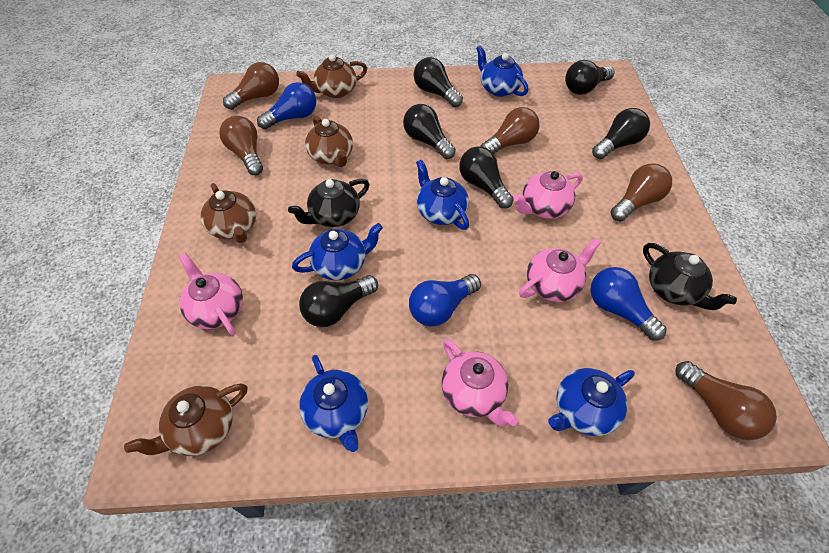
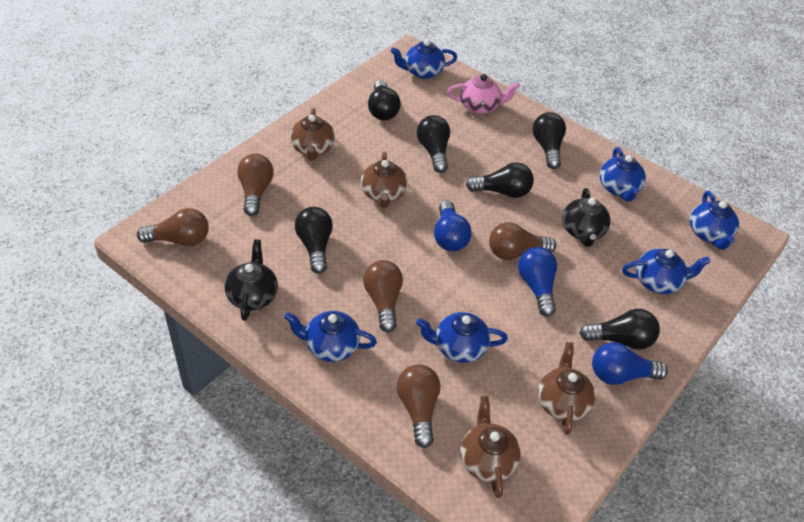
blue teapot: 5 -> 6
pink teapot: 4 -> 1

